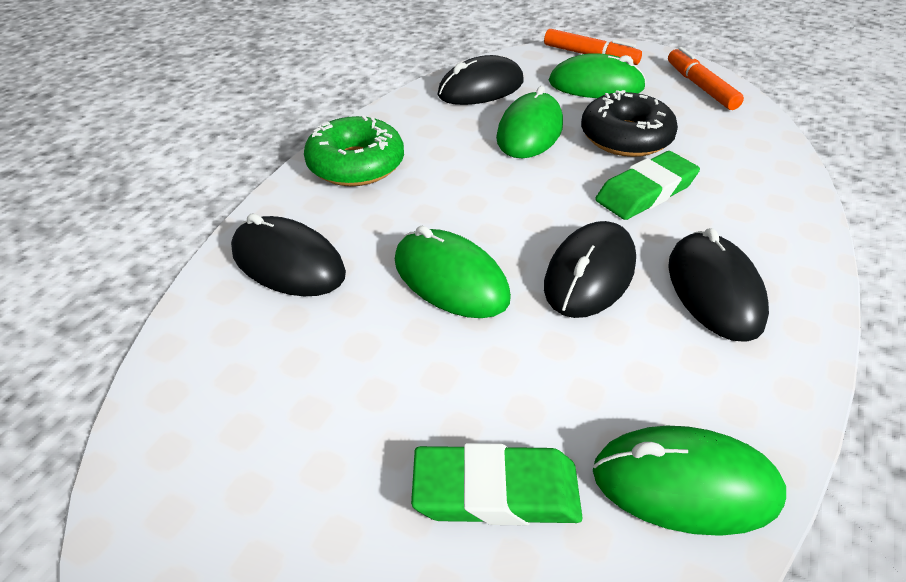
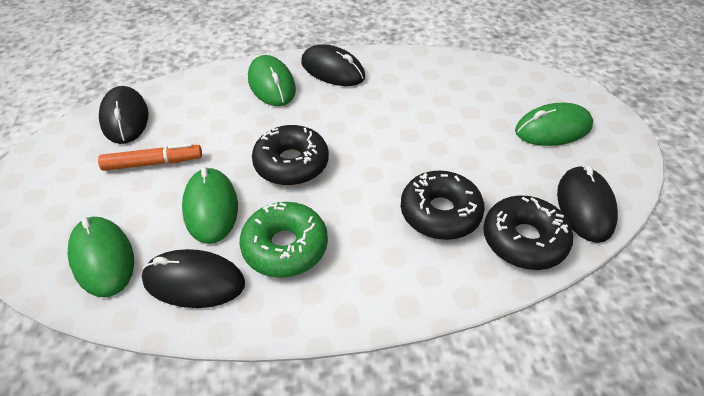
black donut: 1 -> 3
green eraser: 2 -> 0
orange marker: 2 -> 1

